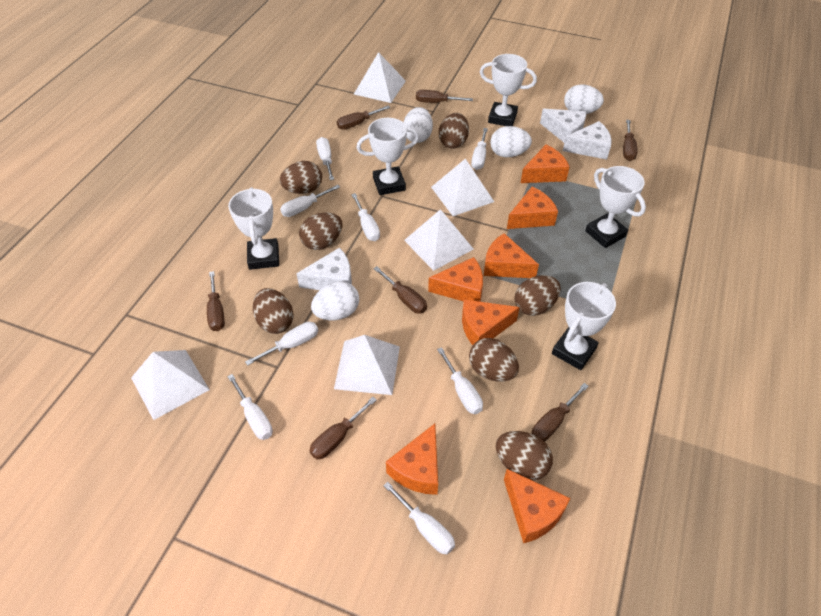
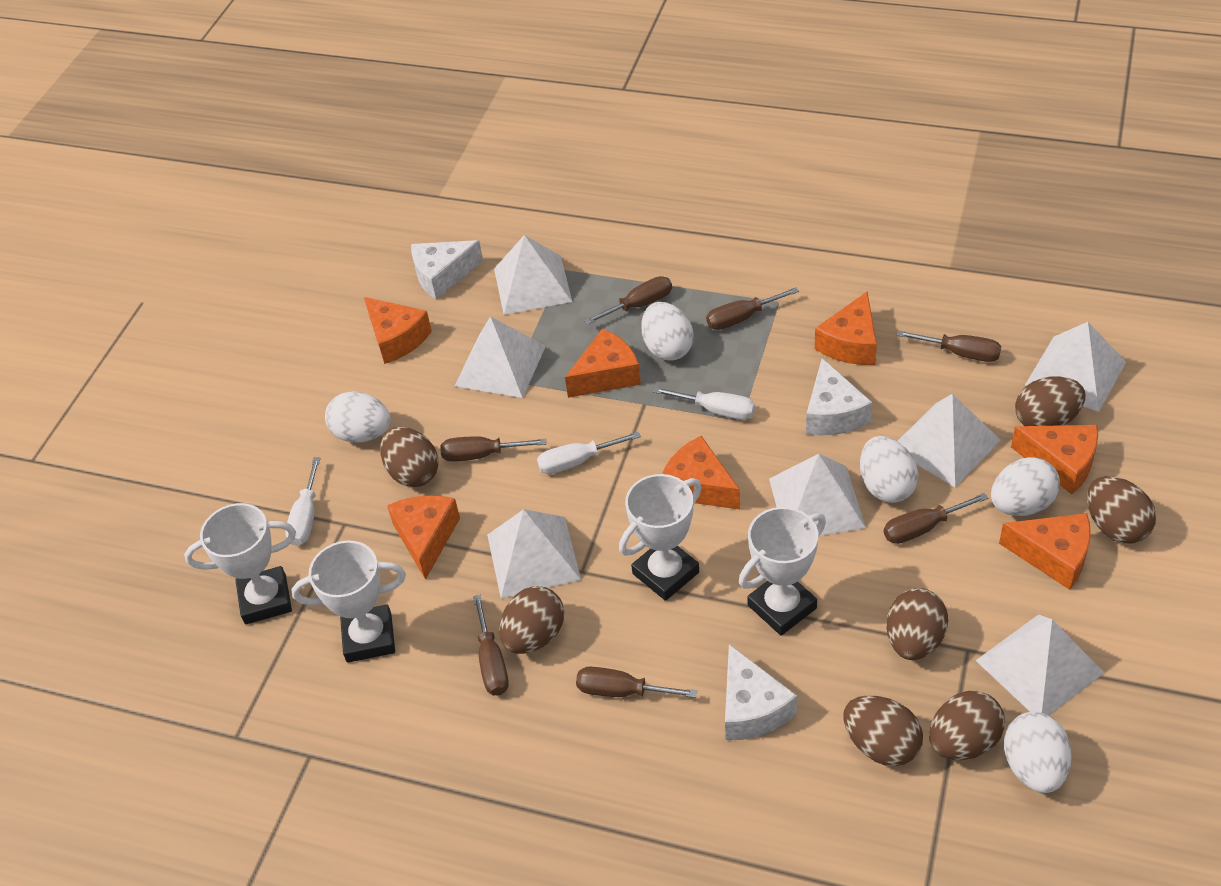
white egg: 4 -> 5
white pyramid: 5 -> 7
white screwdriver: 8 -> 3
white trophy: 5 -> 4

